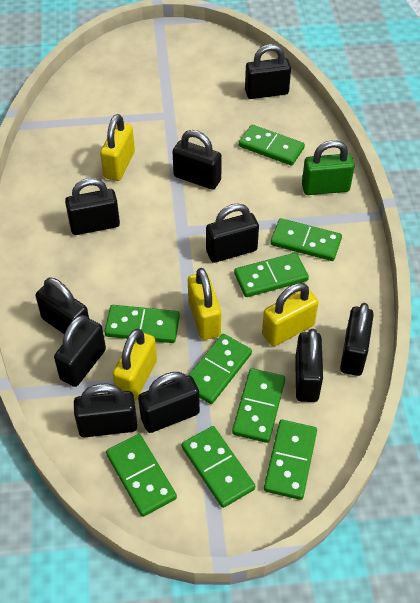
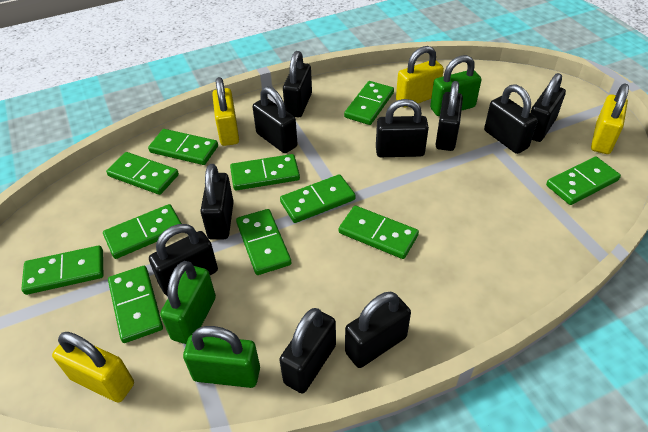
green domino: 9 -> 11
green padlock: 1 -> 3

